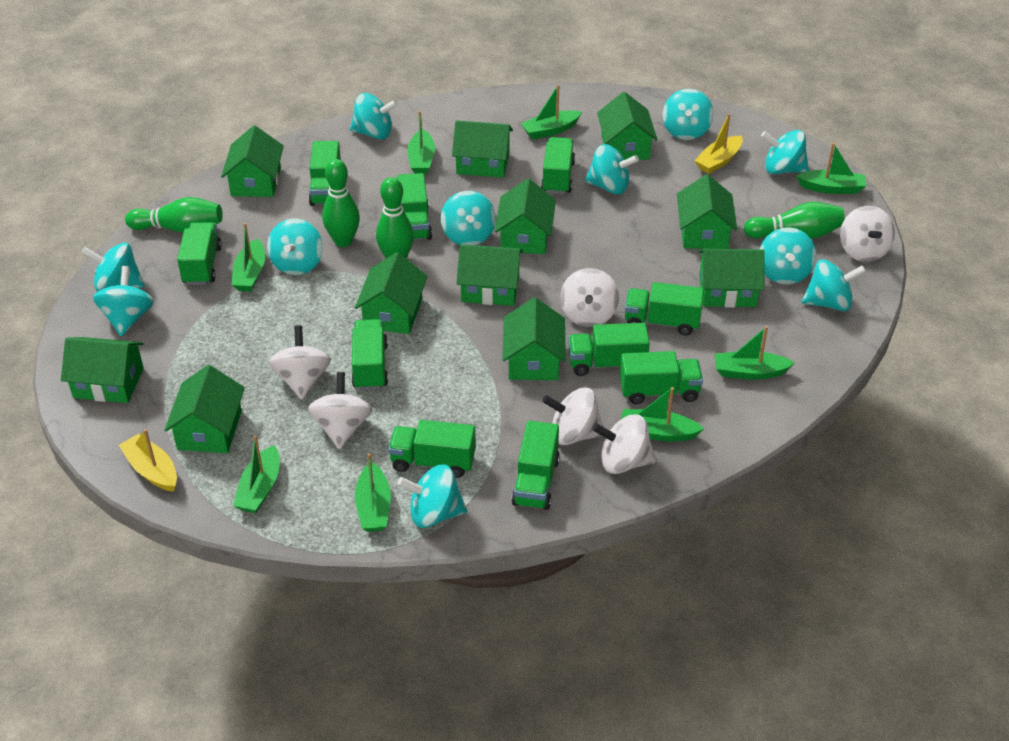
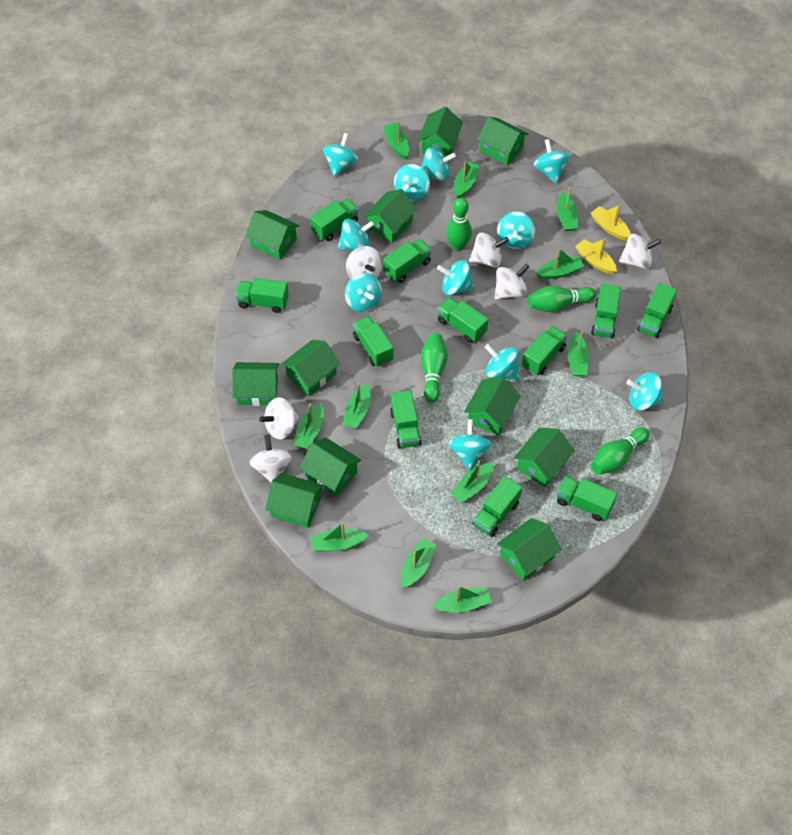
green boat: 8 -> 11
green truck: 10 -> 11

